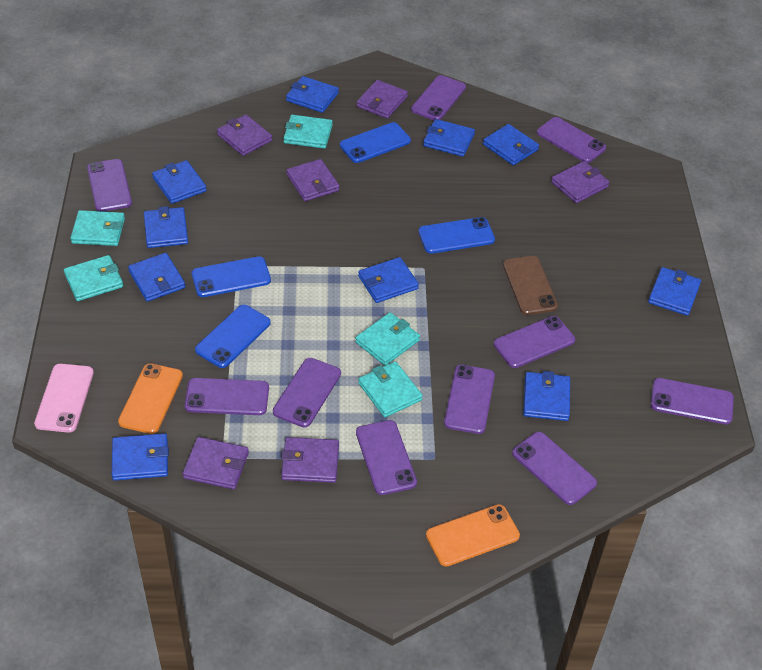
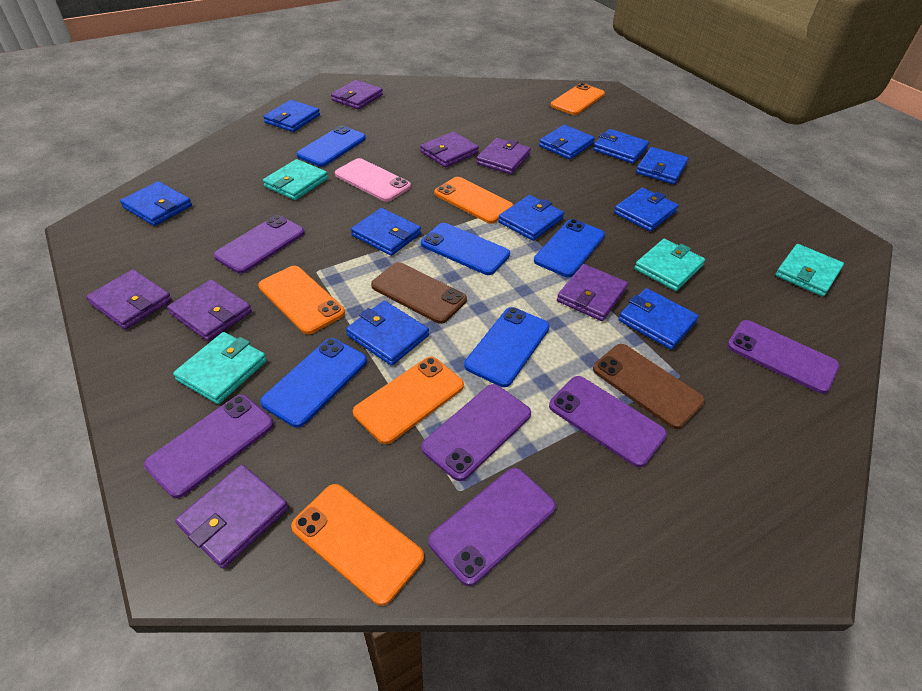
blue phone: 4 -> 5
brown phone: 1 -> 2
orange phone: 2 -> 5
purple phone: 10 -> 6
purple wallet: 6 -> 7
turquoise wallet: 5 -> 4

